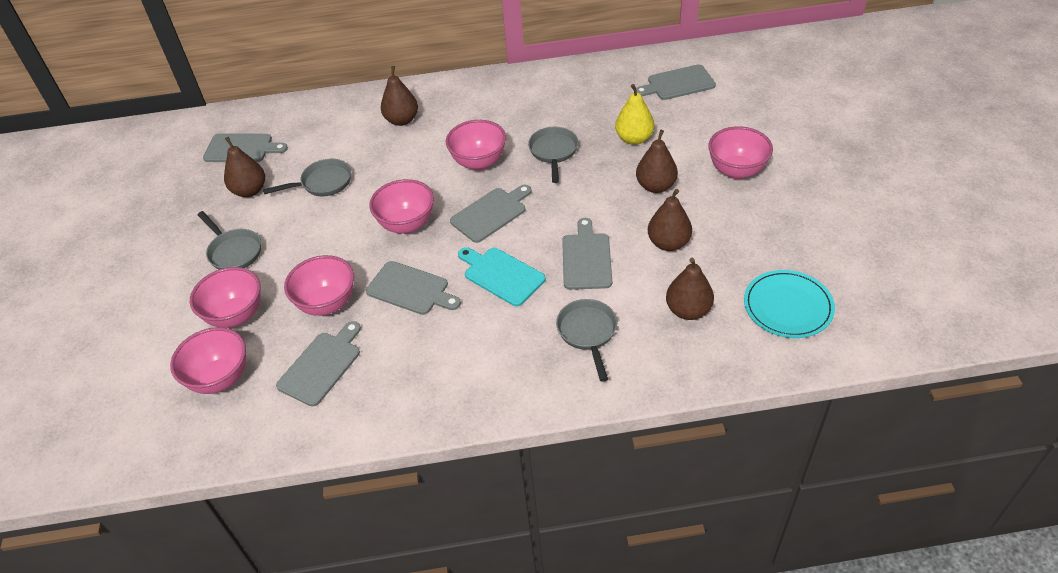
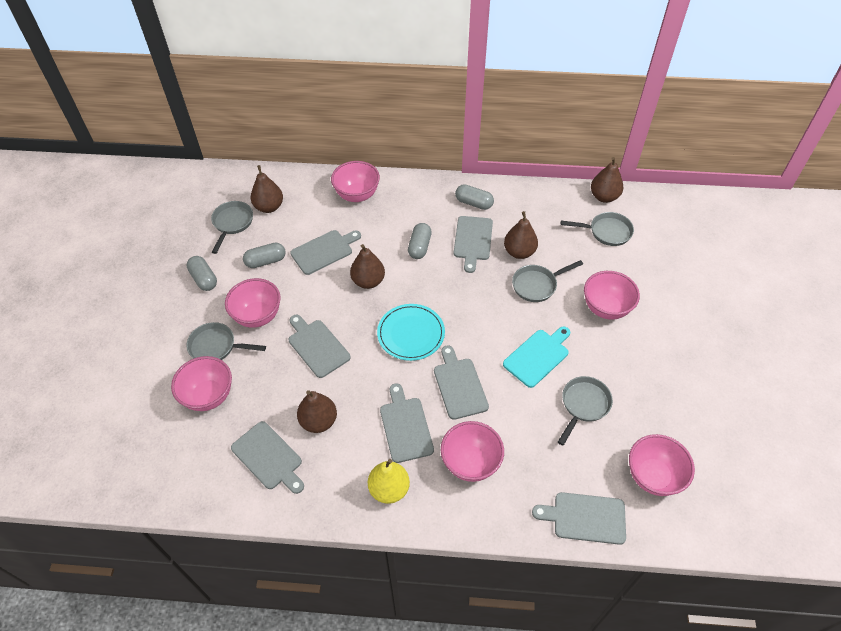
grey capsule: 0 -> 4
grey cutting board: 6 -> 7
grey pan: 4 -> 5

